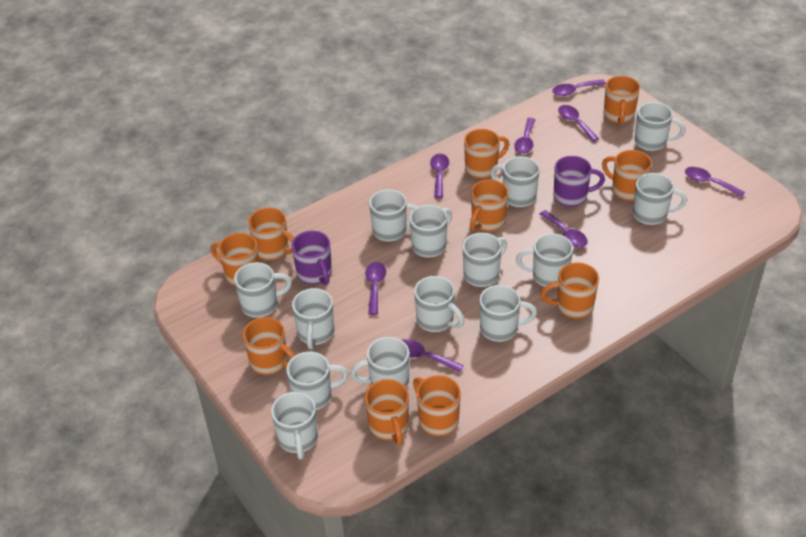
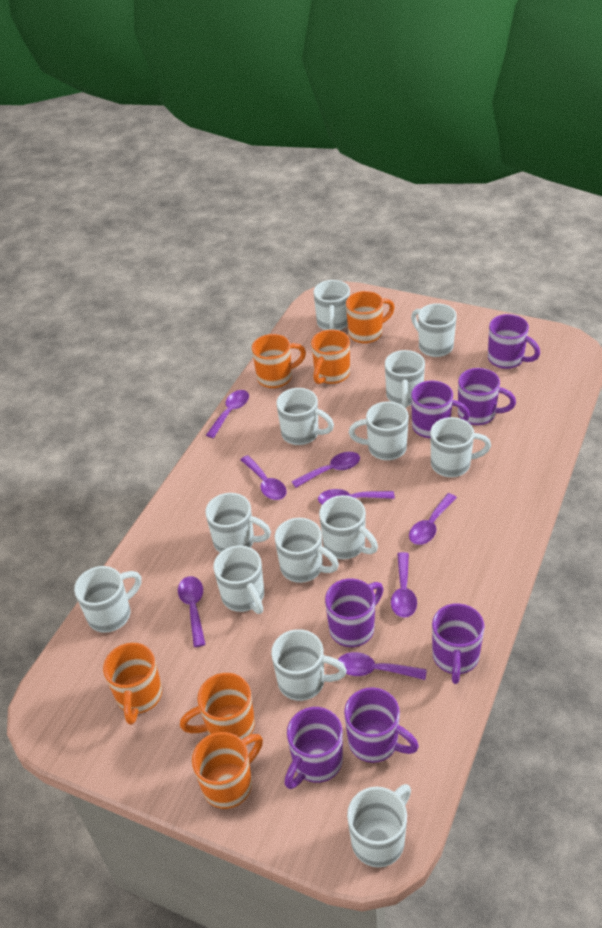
orange mug: 10 -> 6
purple mug: 2 -> 7
white mug: 14 -> 13

